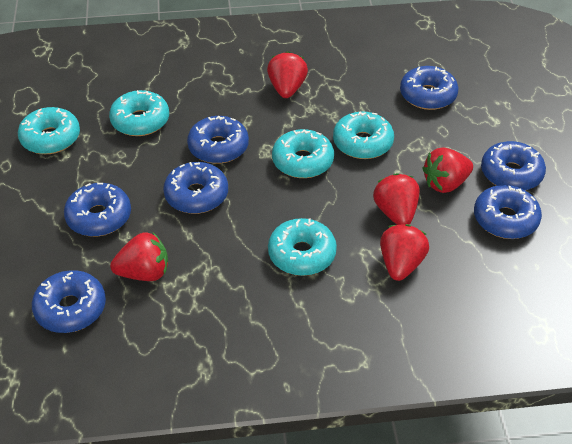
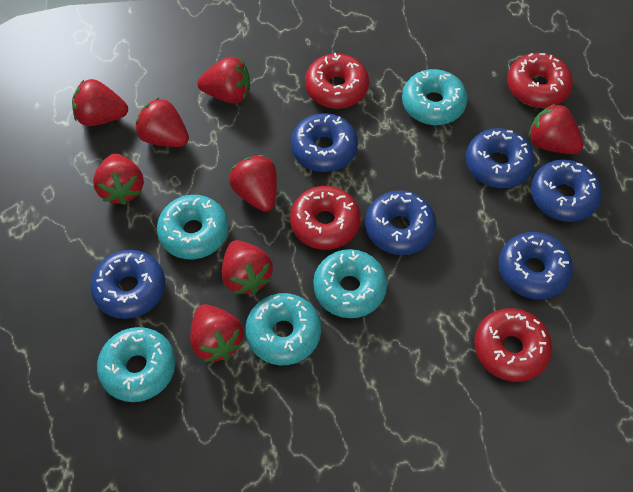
blue donut: 7 -> 6
red donut: 0 -> 4
red strawberry: 5 -> 8

